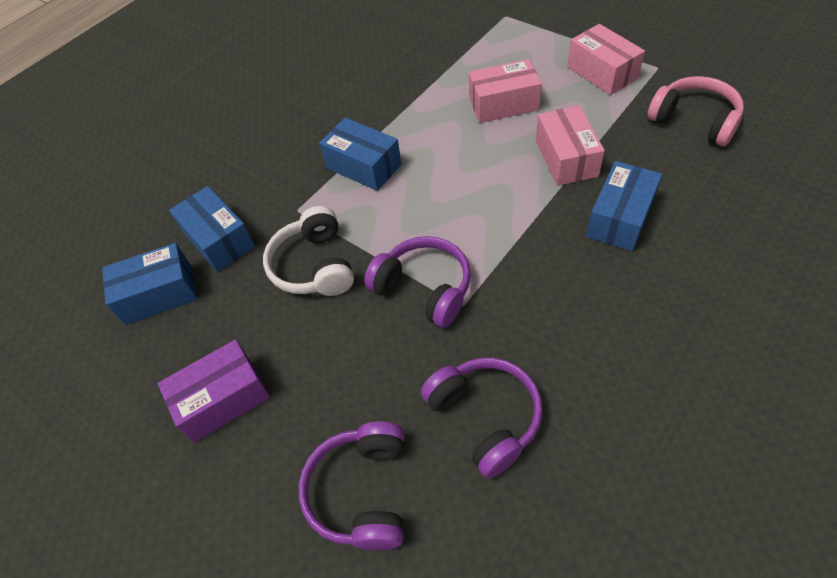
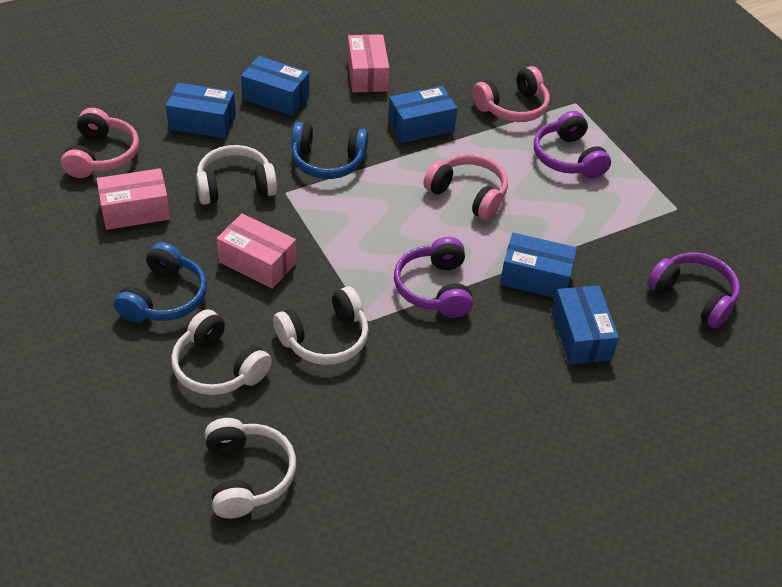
blue box: 4 -> 5
blue headphones: 0 -> 2
pink headphones: 1 -> 3
purple box: 1 -> 0
white headphones: 1 -> 4

